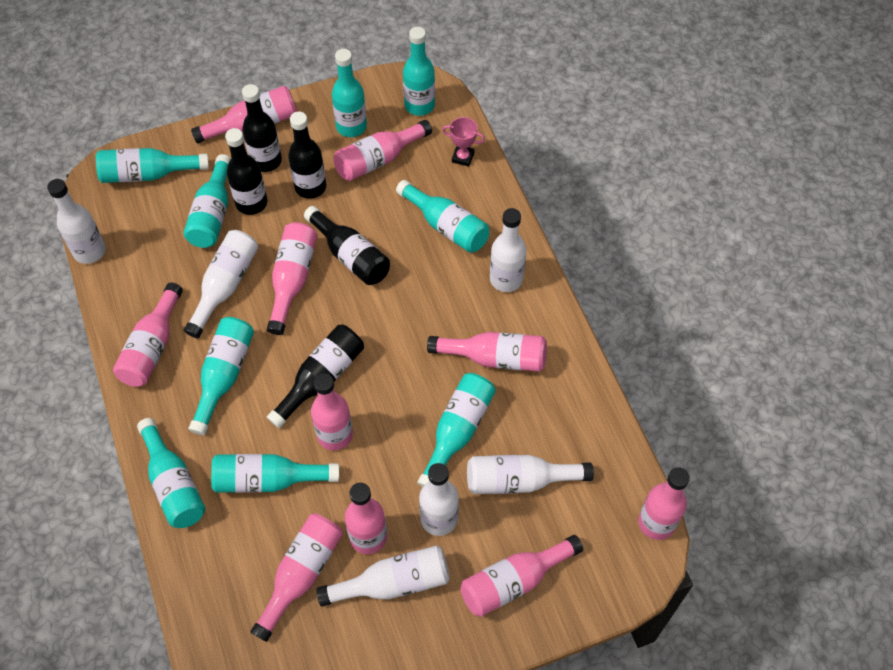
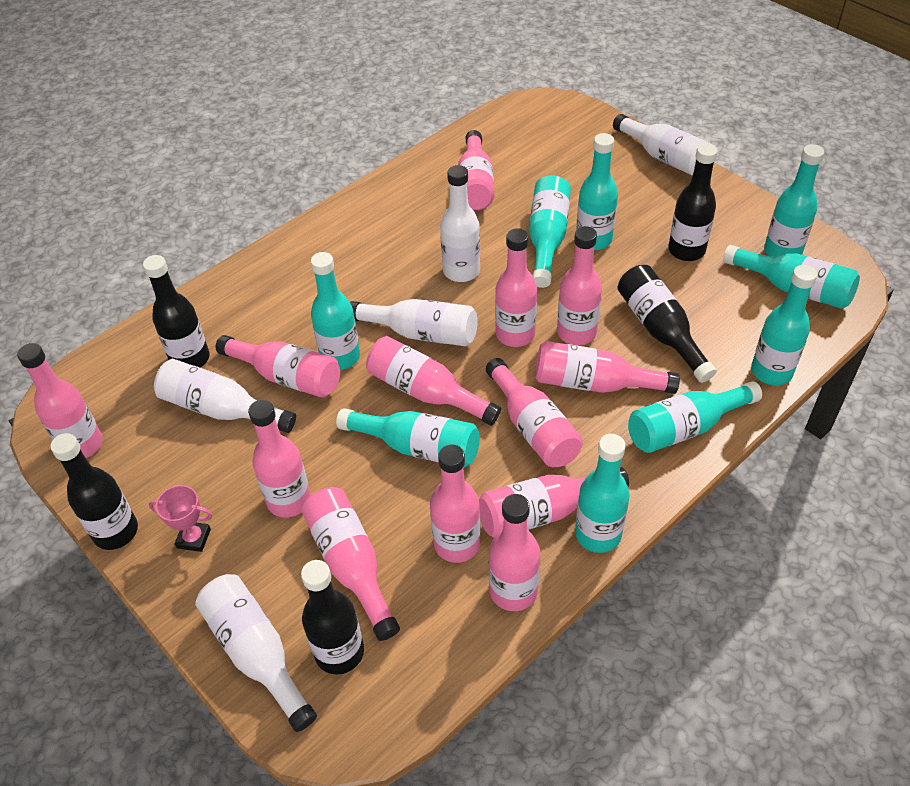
pink bottle: 10 -> 13
white bottle: 6 -> 5

